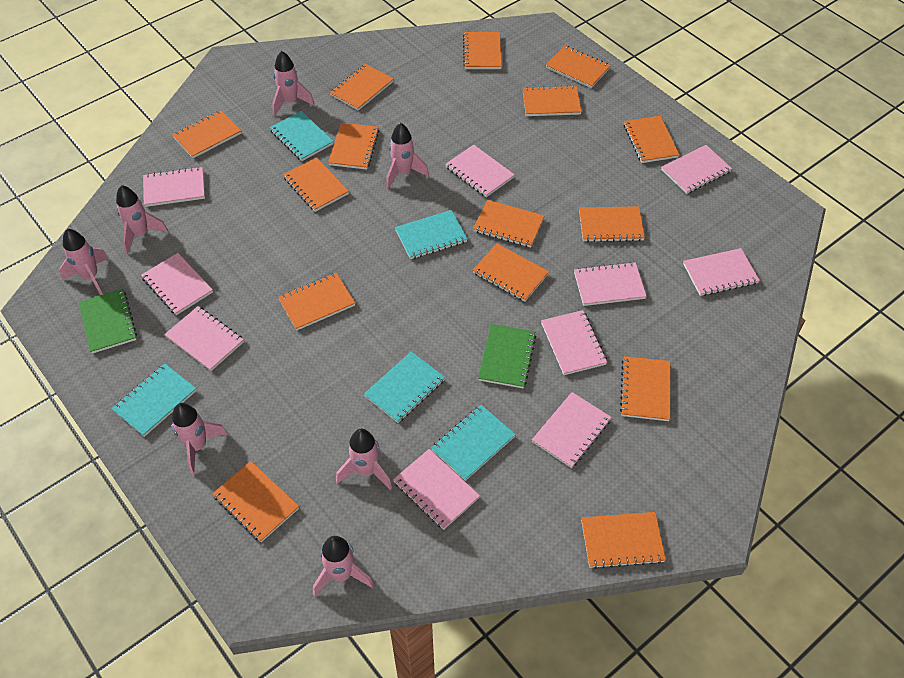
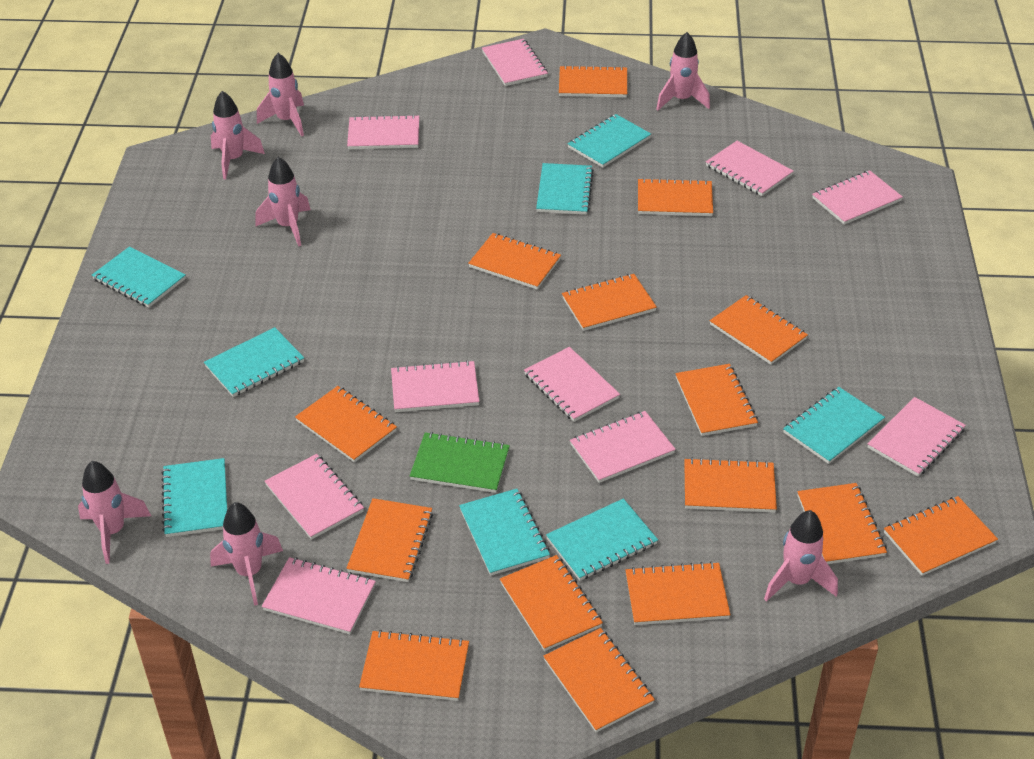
green notebook: 2 -> 1
turquoise notebook: 5 -> 8

